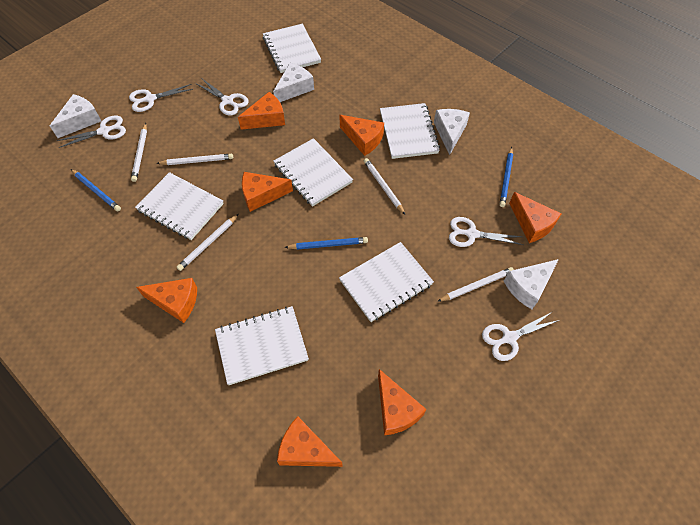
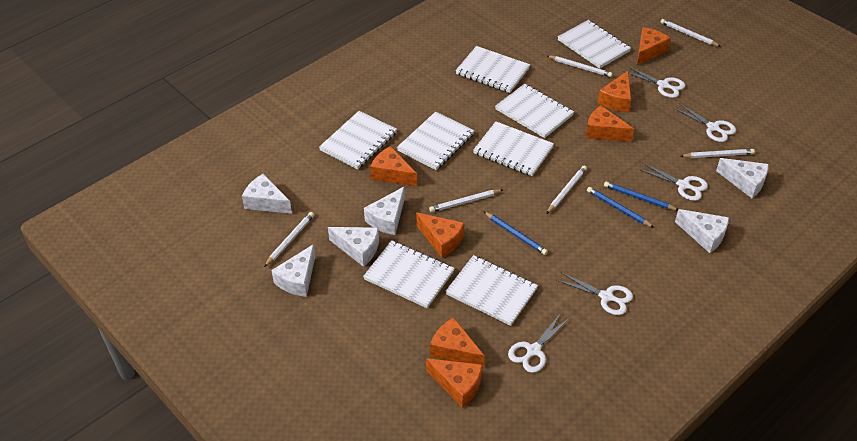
white cheese: 4 -> 6
white notebook: 6 -> 8
white pencil: 5 -> 6

